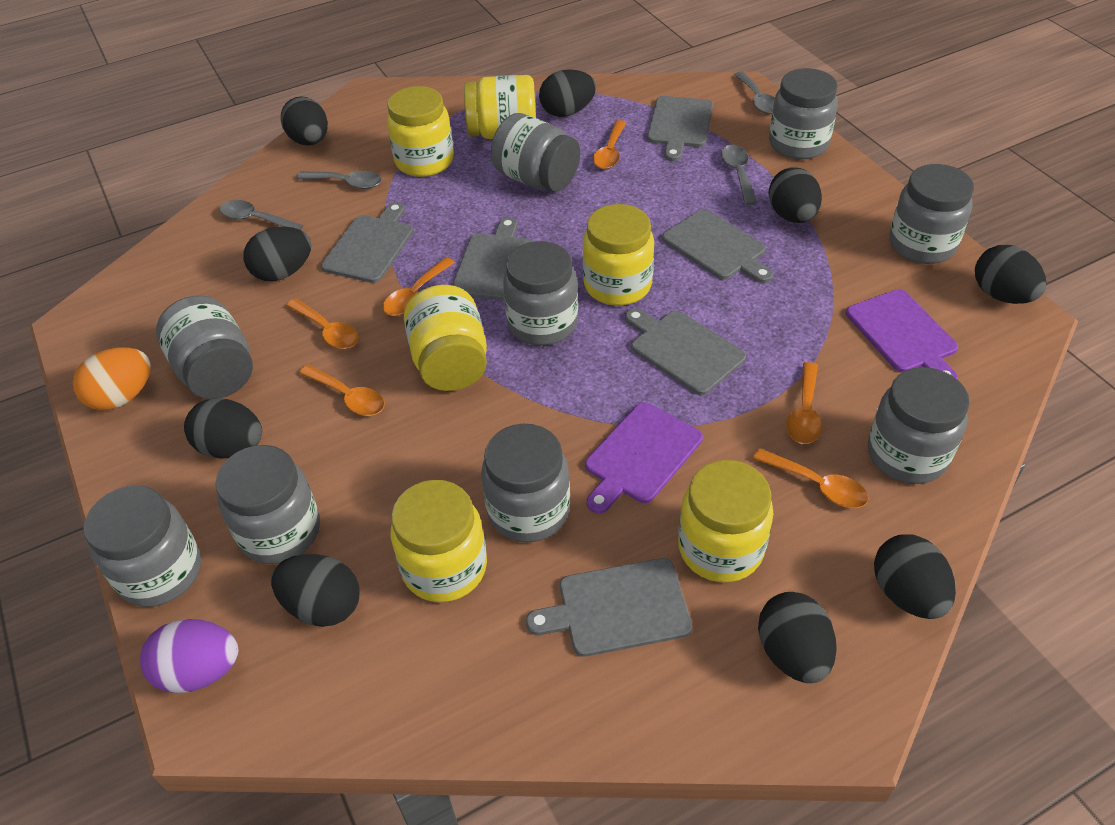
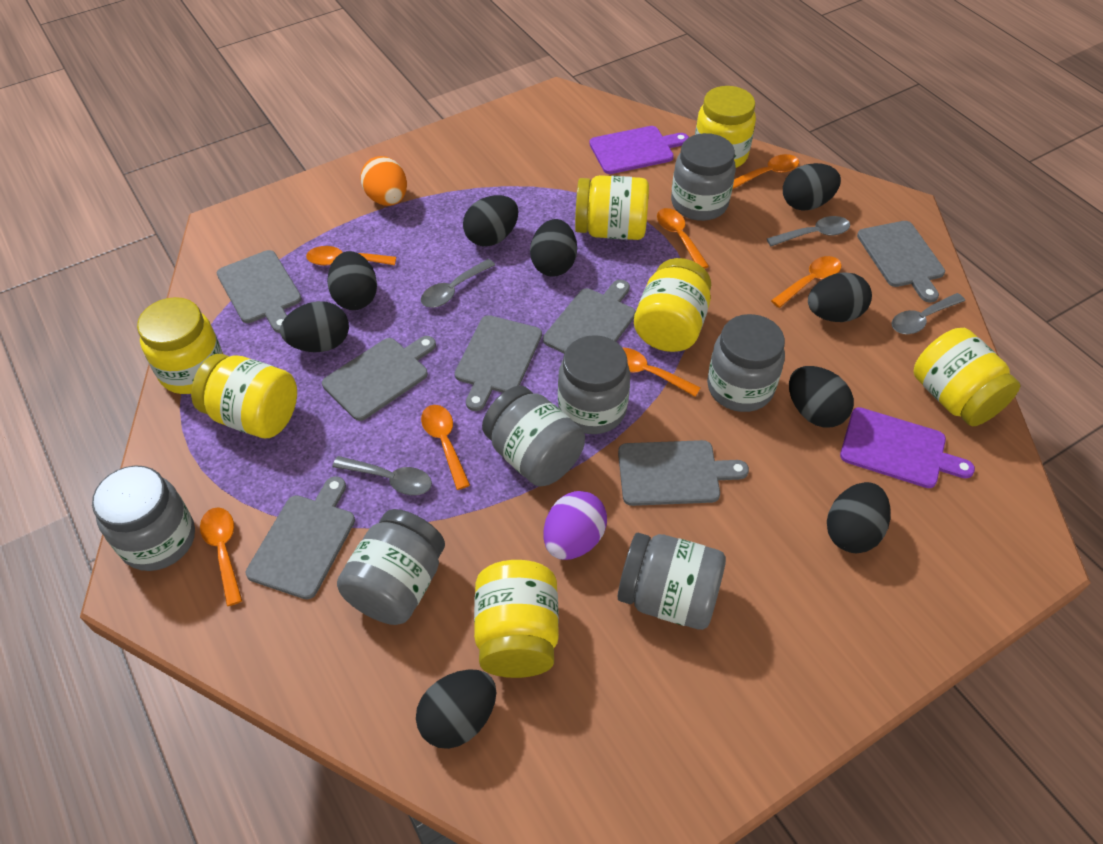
grey cutting board: 6 -> 7
grey jar: 9 -> 7
orange spoon: 6 -> 7
yellow jar: 6 -> 7

